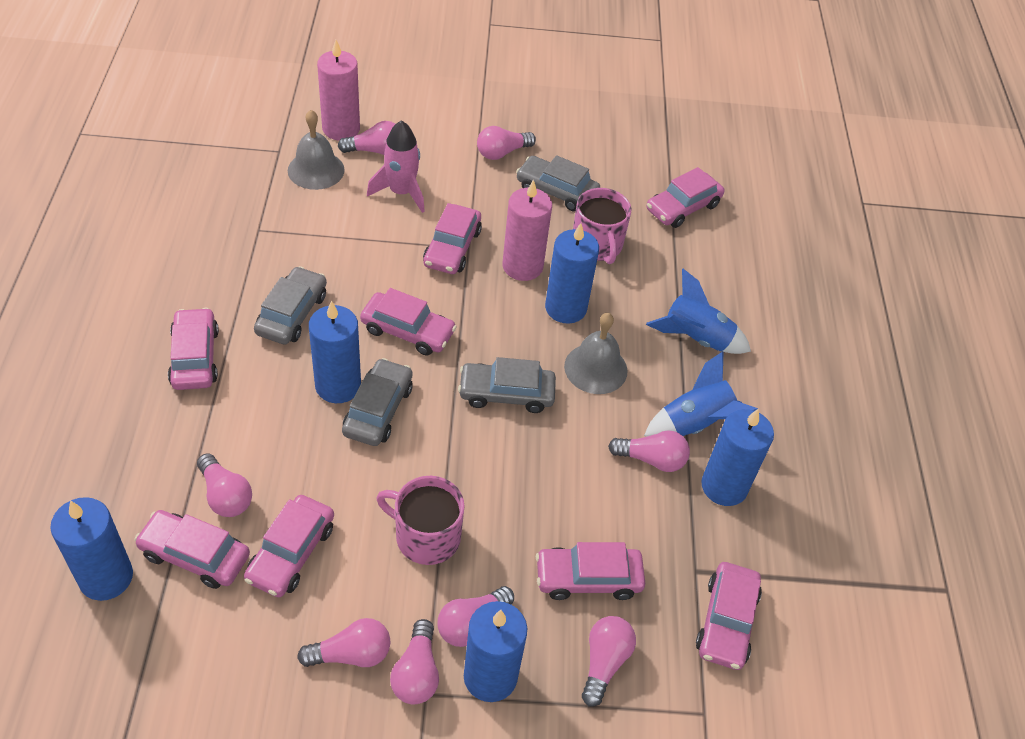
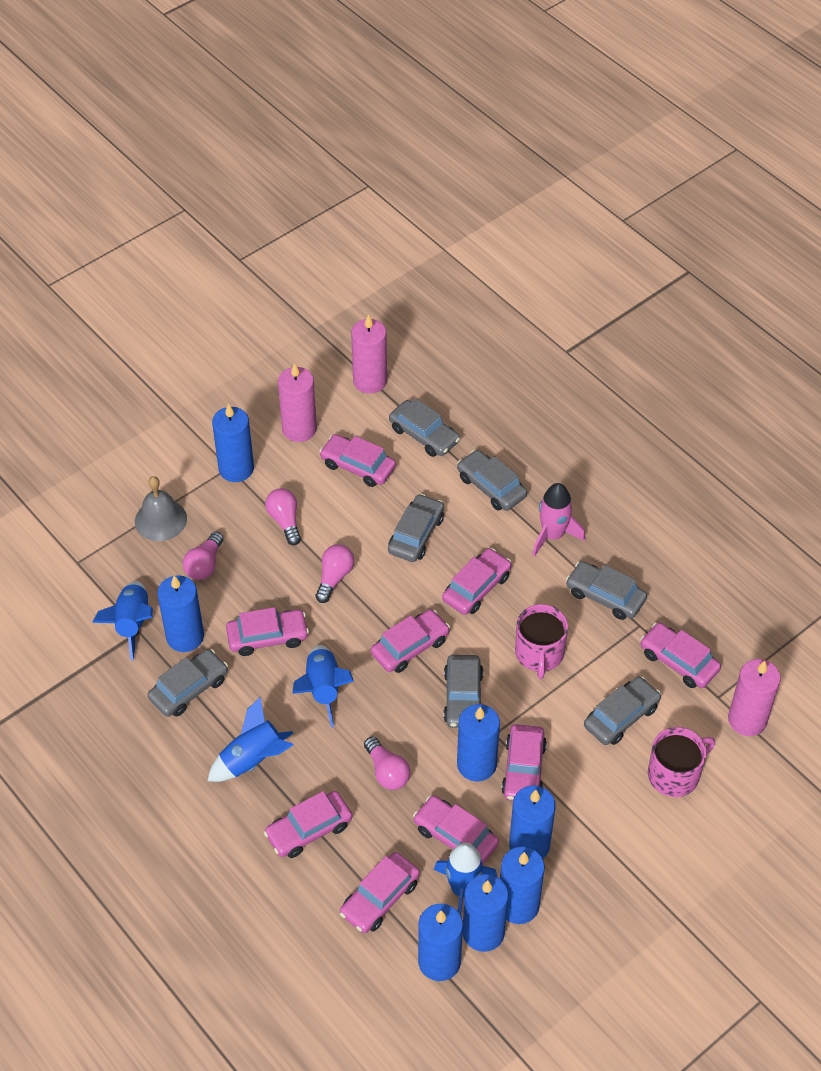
blue candle: 5 -> 7
blue rocket: 2 -> 4
grey bell: 2 -> 1
grey car: 4 -> 7
pink candle: 2 -> 3
pink car: 8 -> 9
pink light bulb: 8 -> 4

